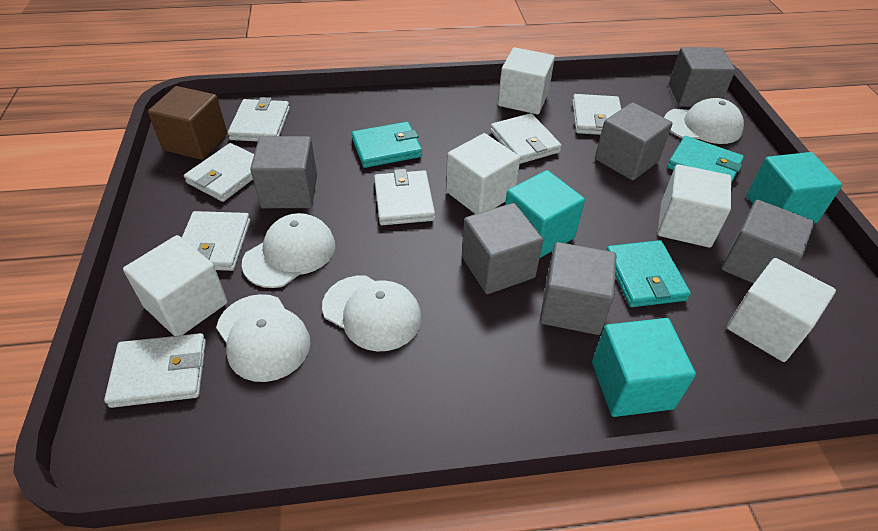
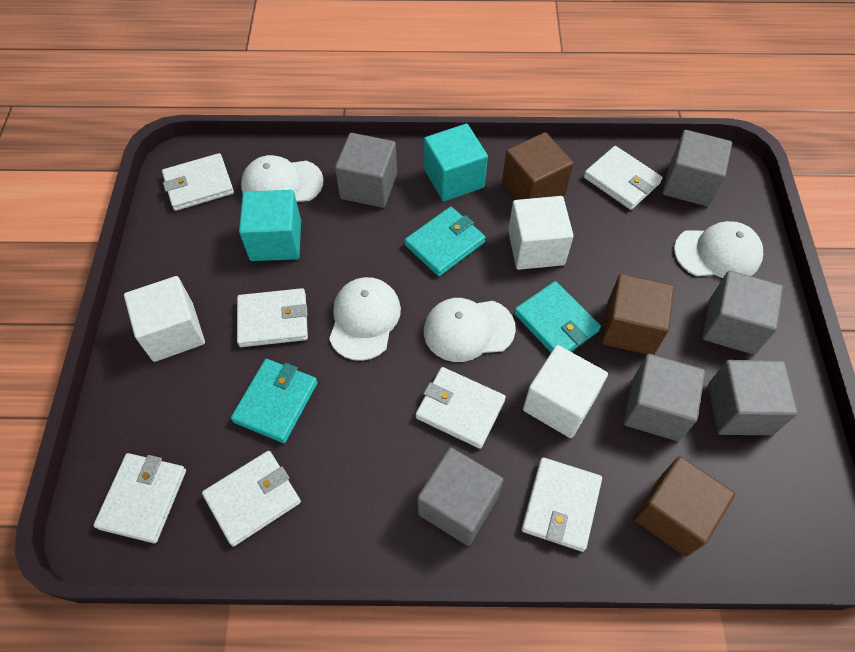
brown cube: 1 -> 3
turquoise cube: 3 -> 2
white cube: 5 -> 3

